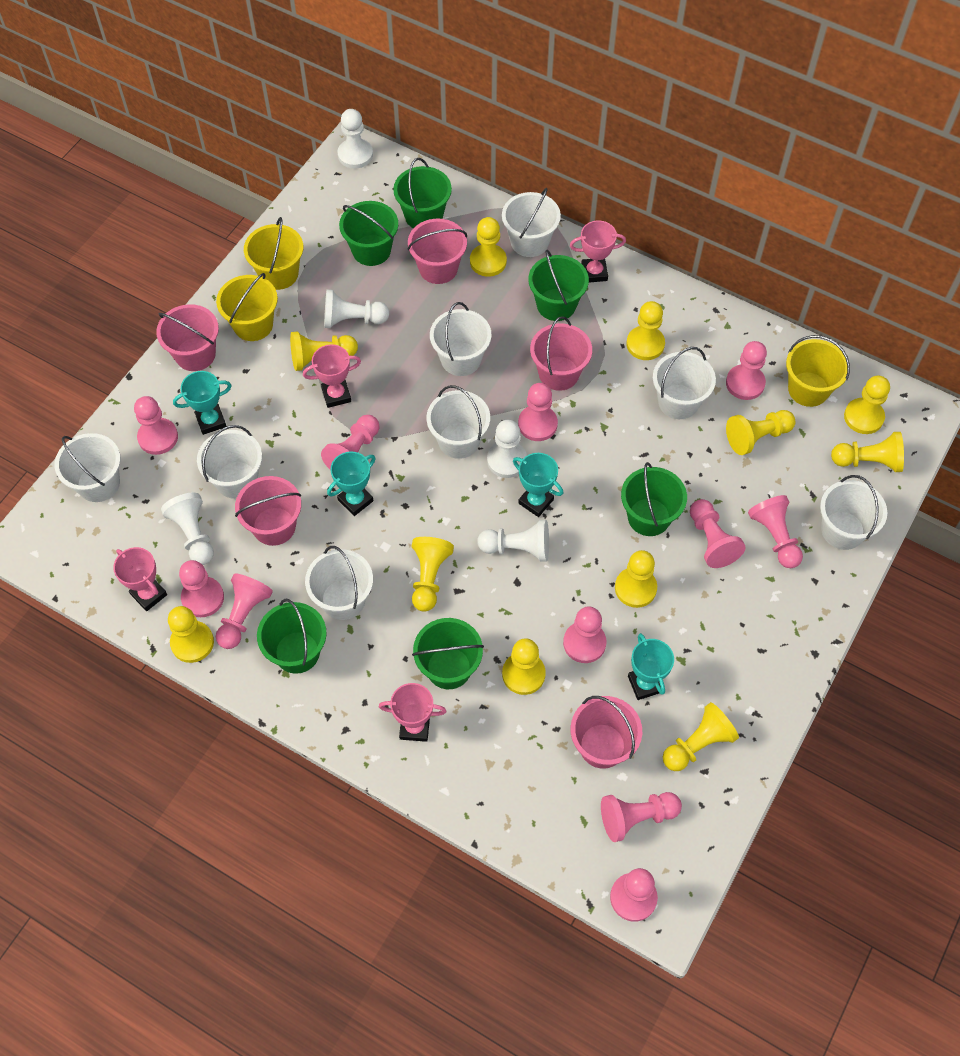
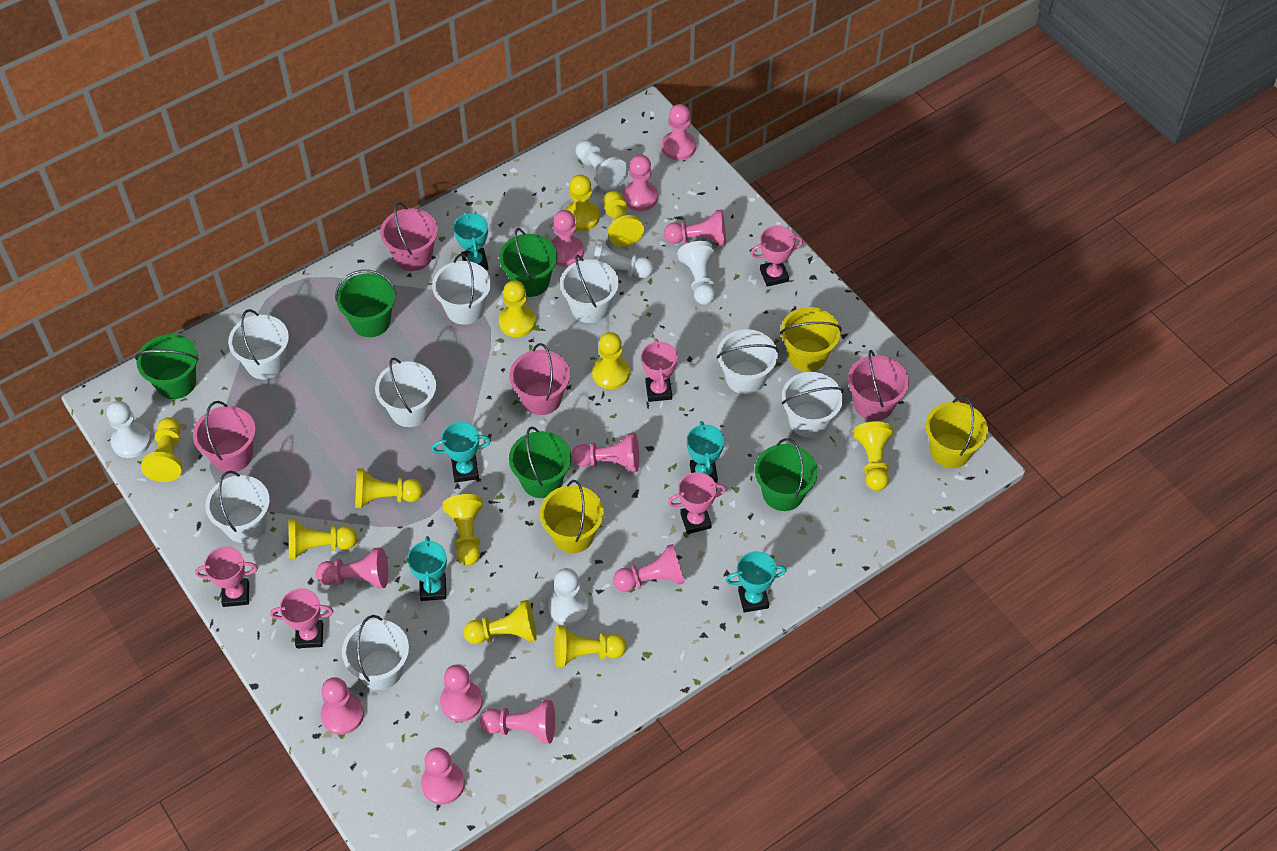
green bucket: 6 -> 5
pink bucket: 5 -> 4
pink trophy: 4 -> 5
turquoise trophy: 4 -> 5

